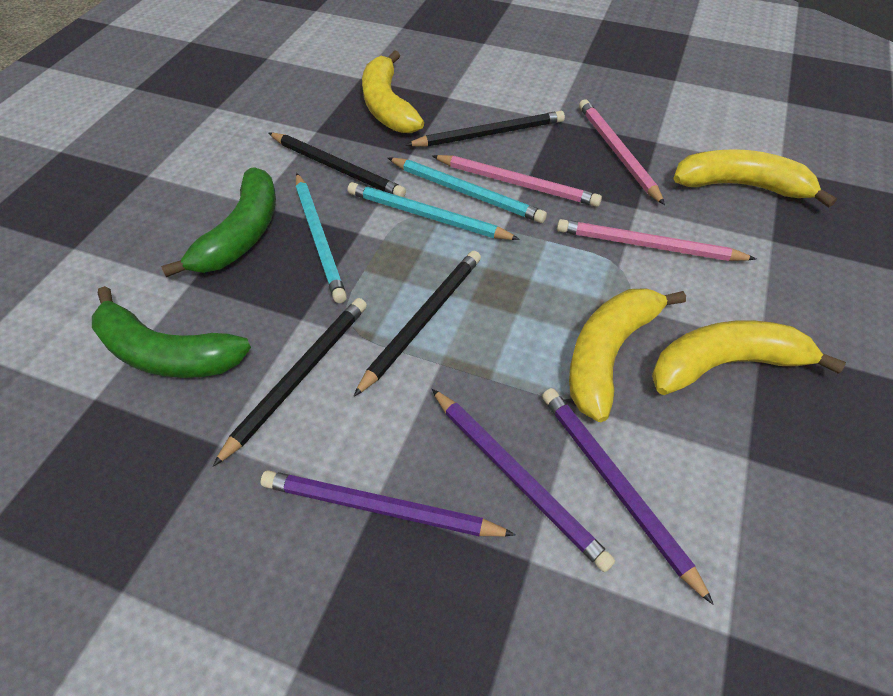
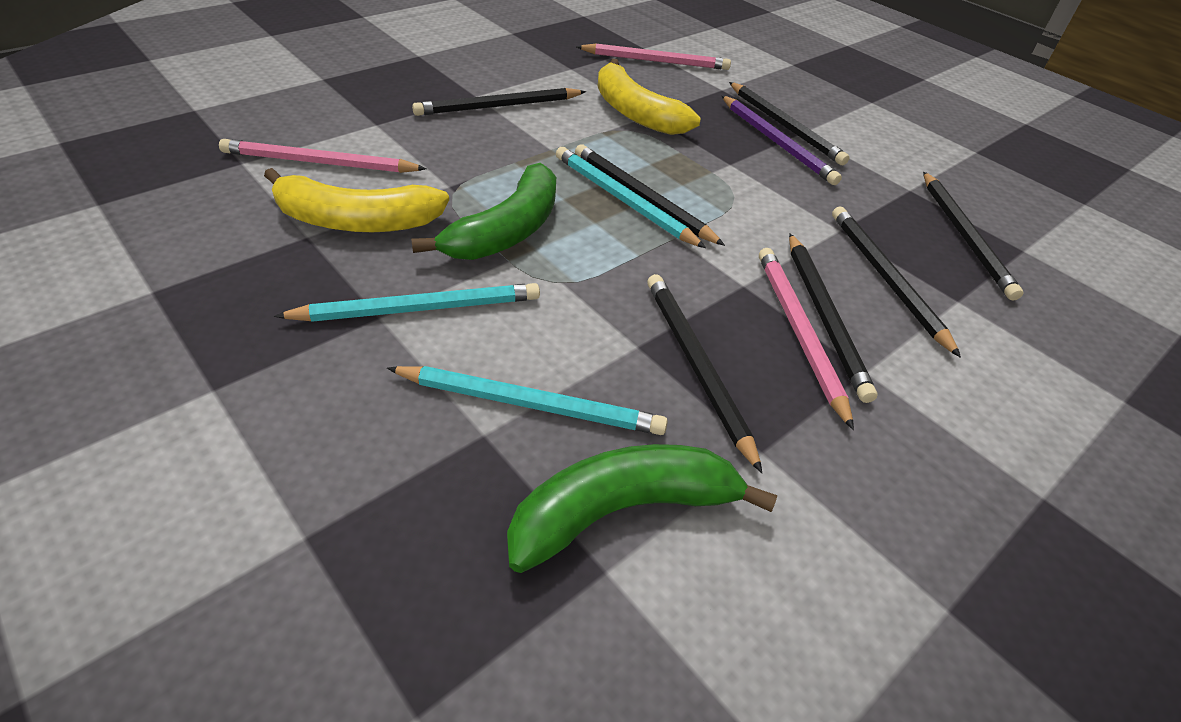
black pencil: 4 -> 7
purple pencil: 3 -> 1
yellow banana: 4 -> 2

